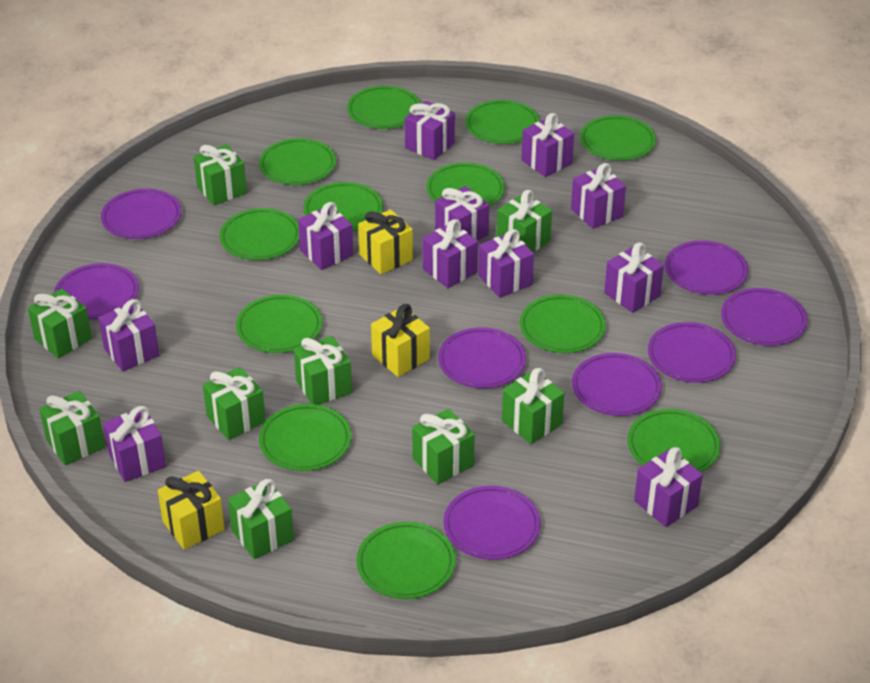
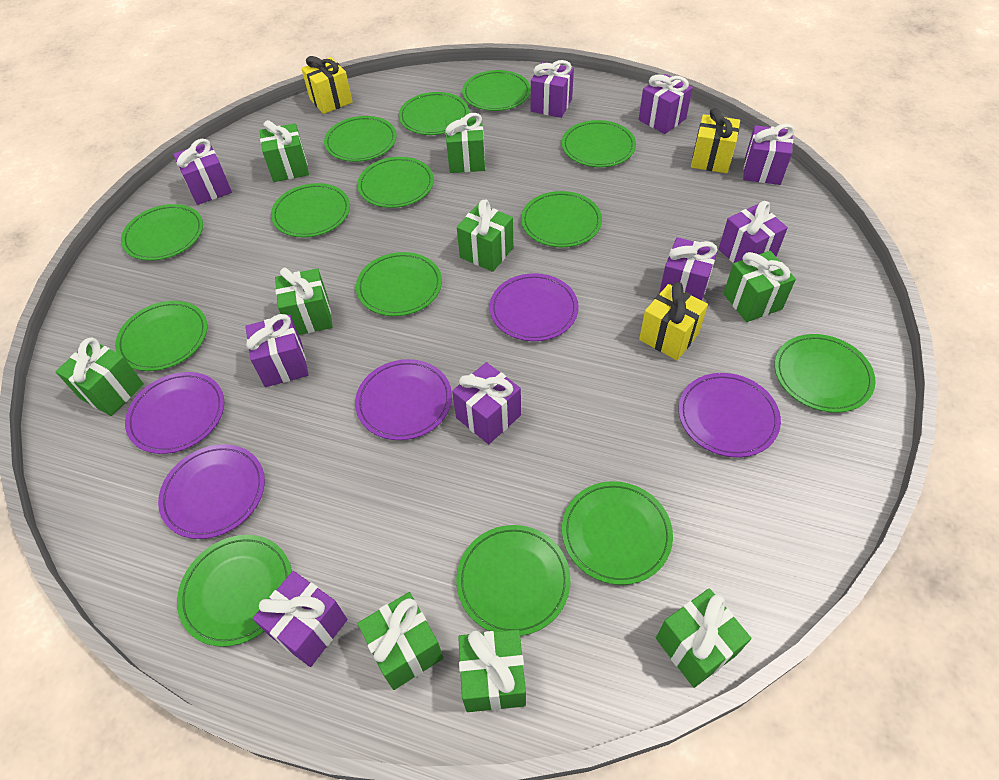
green plate: 12 -> 14
purple gift: 11 -> 9
purple plate: 8 -> 5

